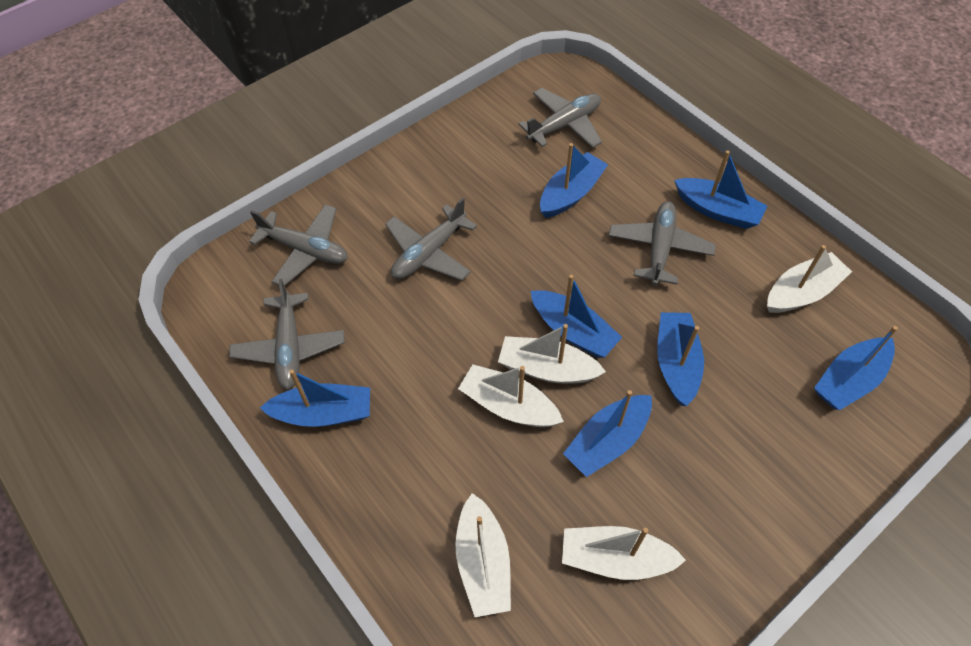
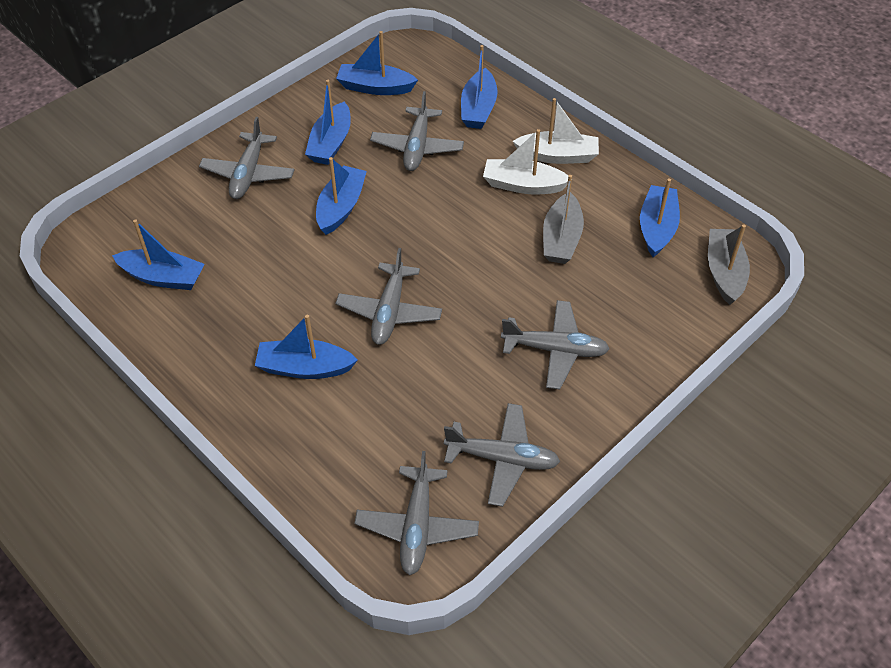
grey boat: 0 -> 2
grey plane: 5 -> 6
white boat: 5 -> 2

